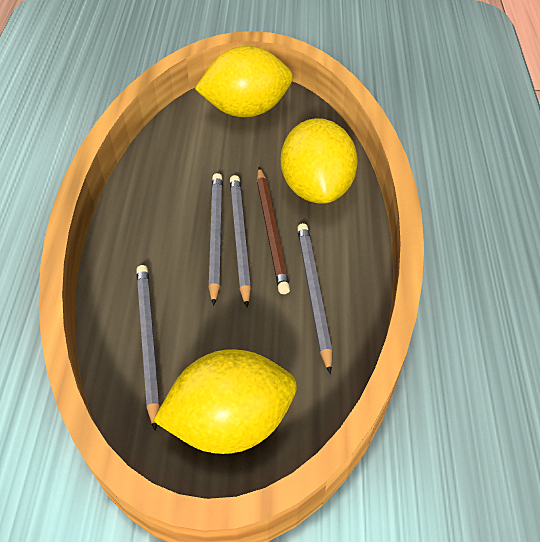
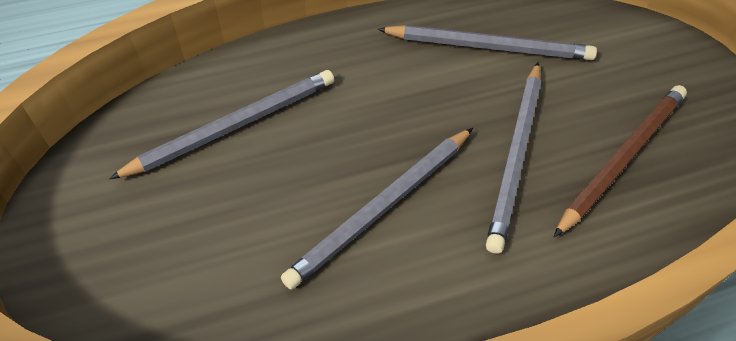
yellow lemon: 3 -> 0

